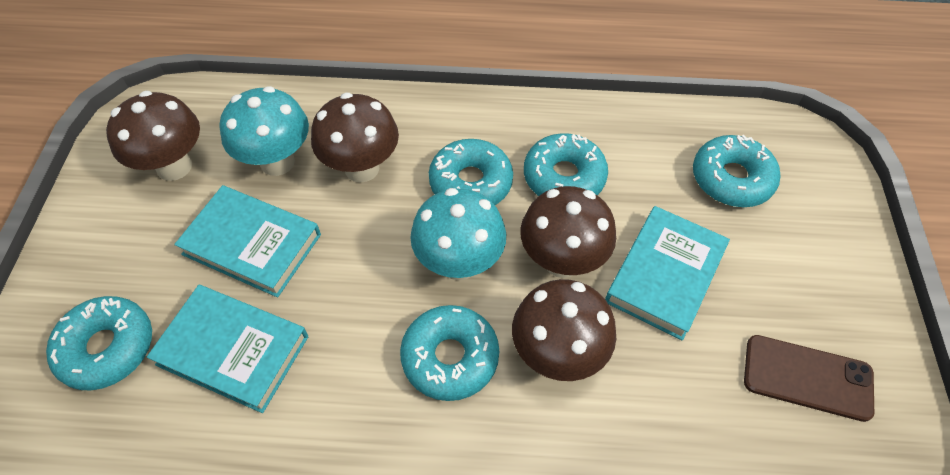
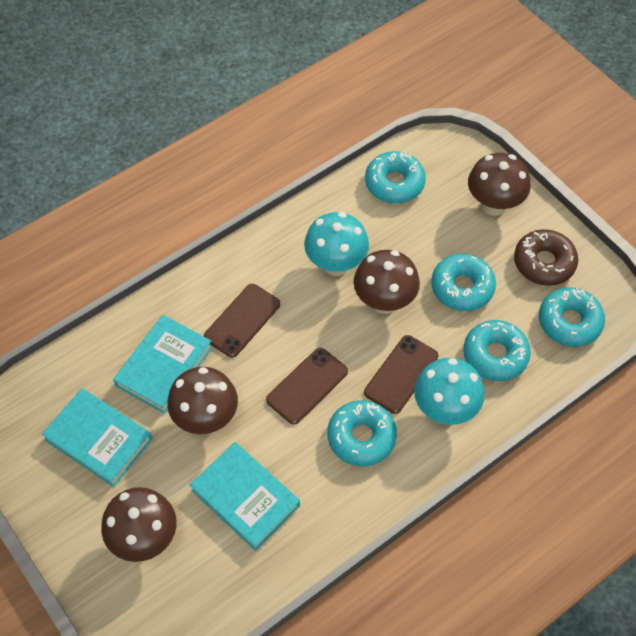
brown donut: 0 -> 1
brown phone: 1 -> 3

